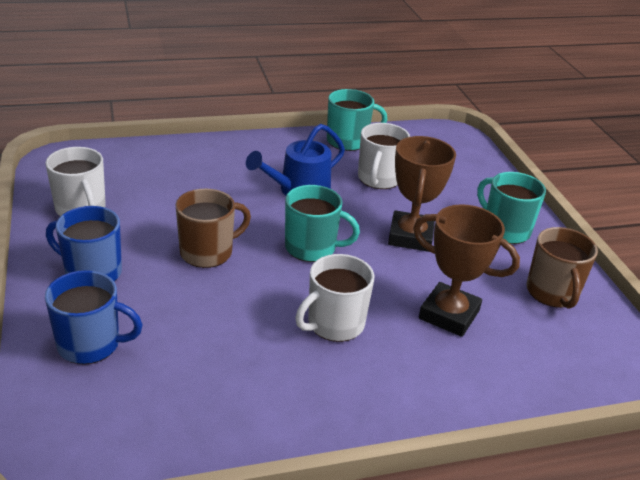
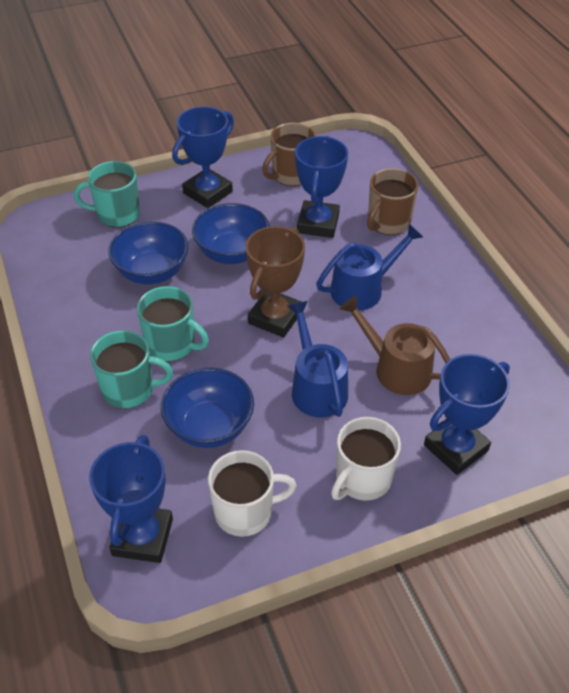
blue bowl: 0 -> 3
blue mug: 2 -> 0
blue trophy: 0 -> 4
blue watering can: 1 -> 2
brown trophy: 2 -> 1
brown watering can: 0 -> 1
white mug: 3 -> 2

